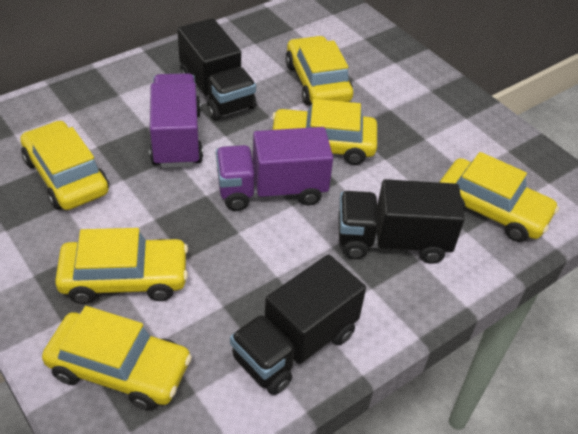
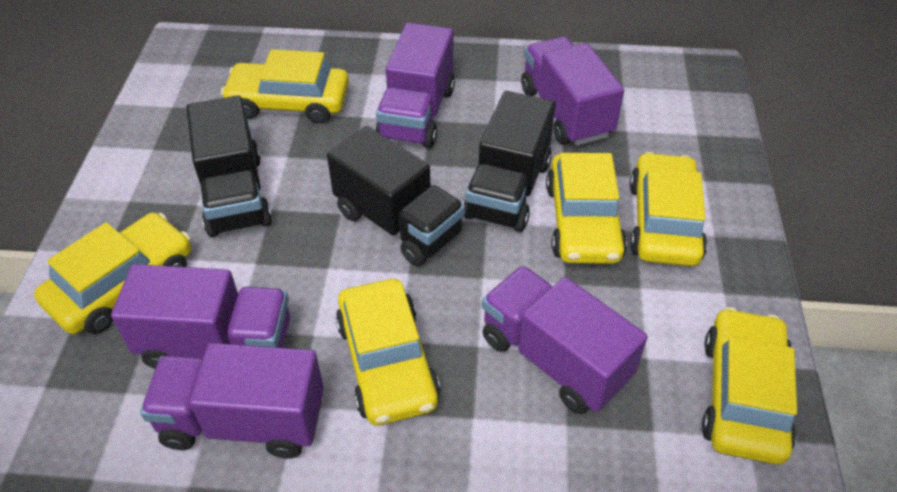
purple truck: 2 -> 5

